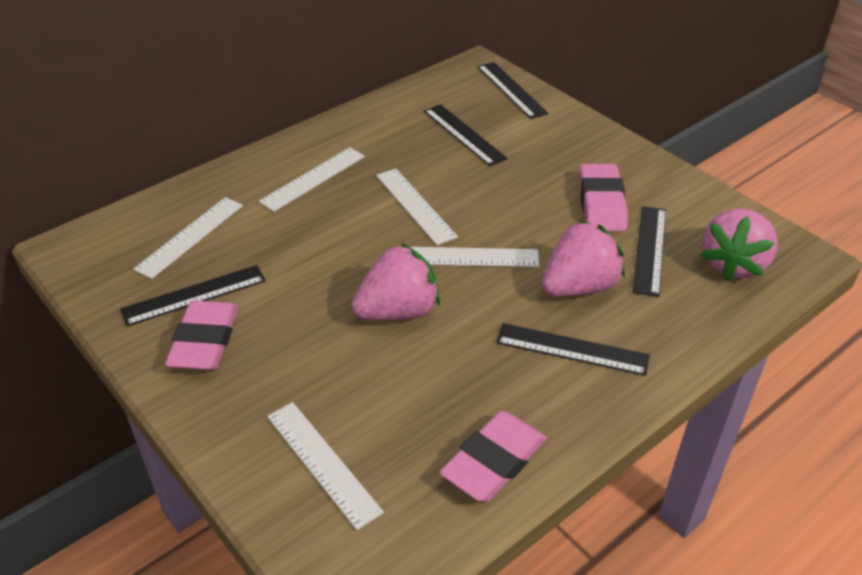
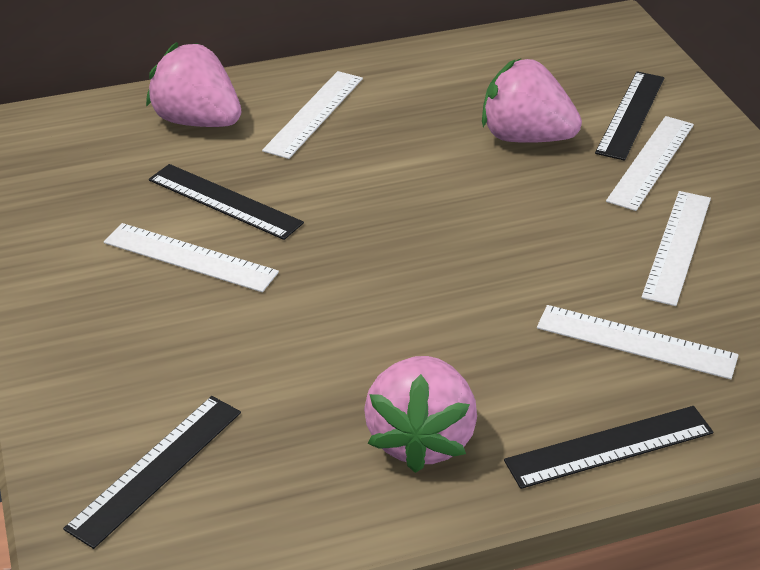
black ruler: 5 -> 4
pink eraser: 3 -> 0

